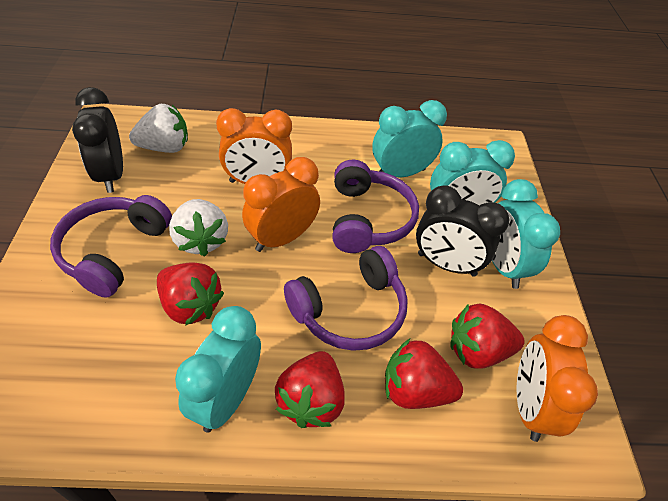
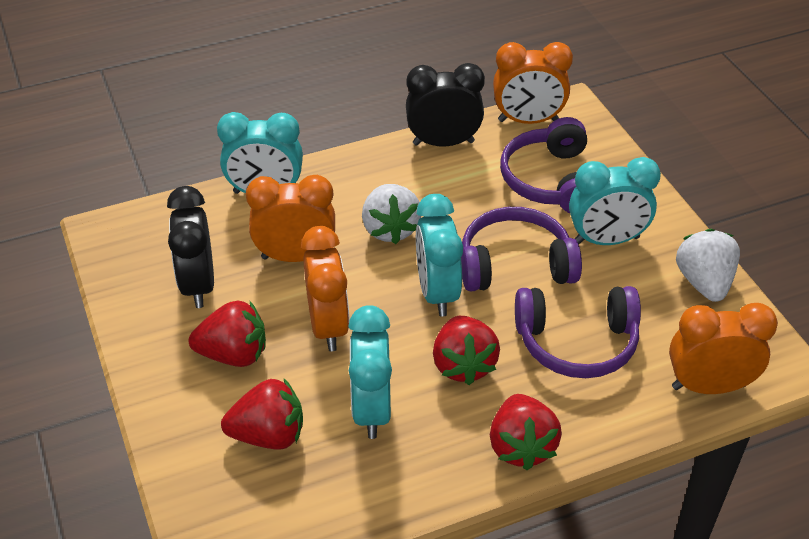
orange clock: 3 -> 4

